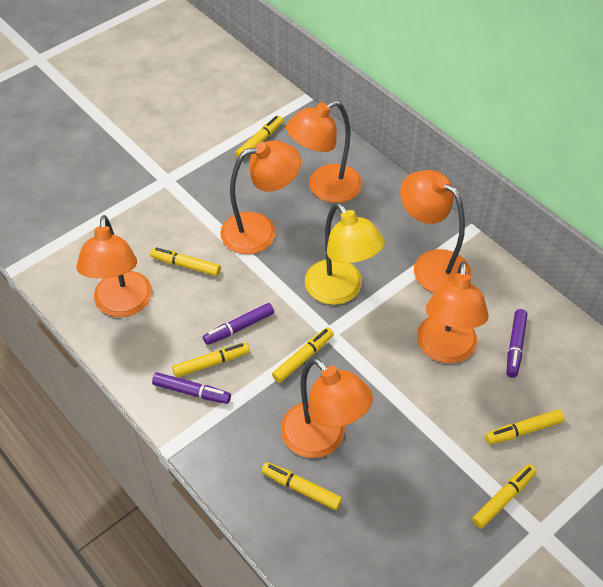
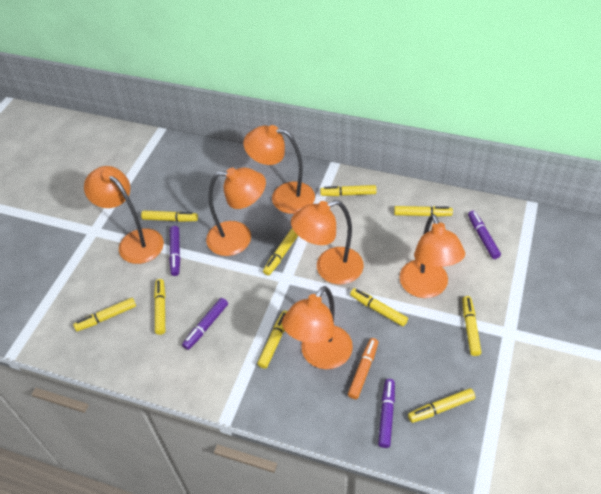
orange marker: 0 -> 1
purple marker: 3 -> 4
yellow lamp: 1 -> 0
yellow marker: 7 -> 10

